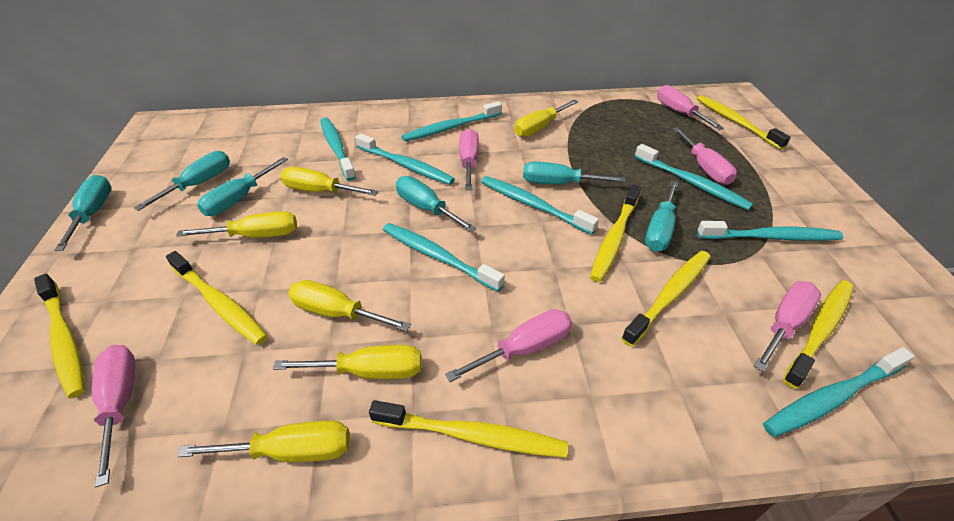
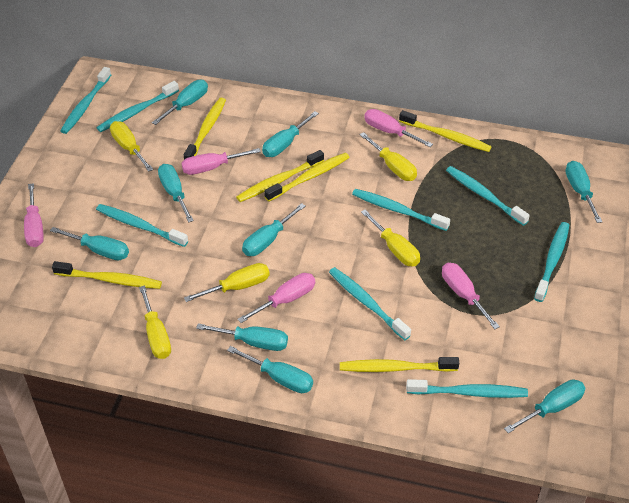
pink screwdriver: 6 -> 5
turquoise screwdriver: 6 -> 9
yellow screwdriver: 6 -> 5
yellow toothbrush: 7 -> 6

